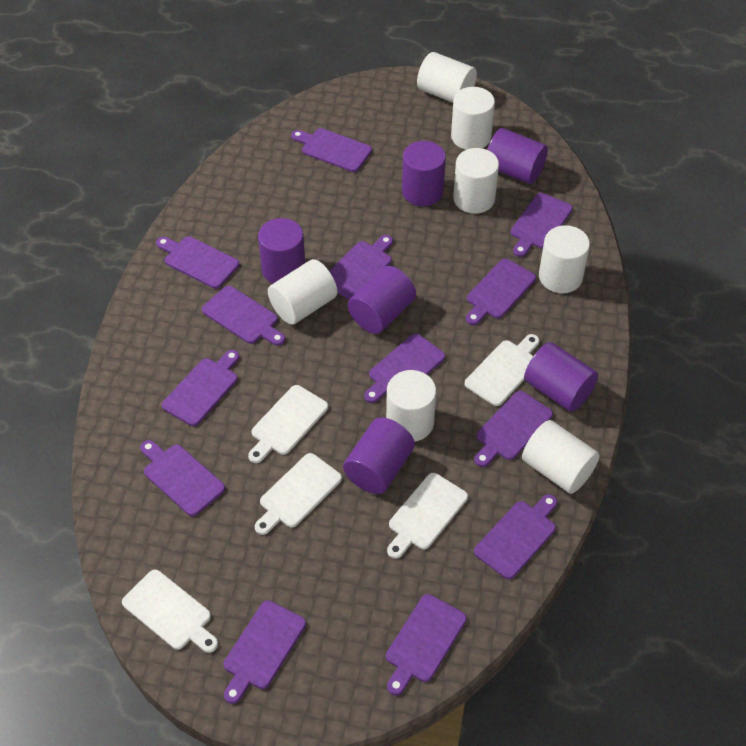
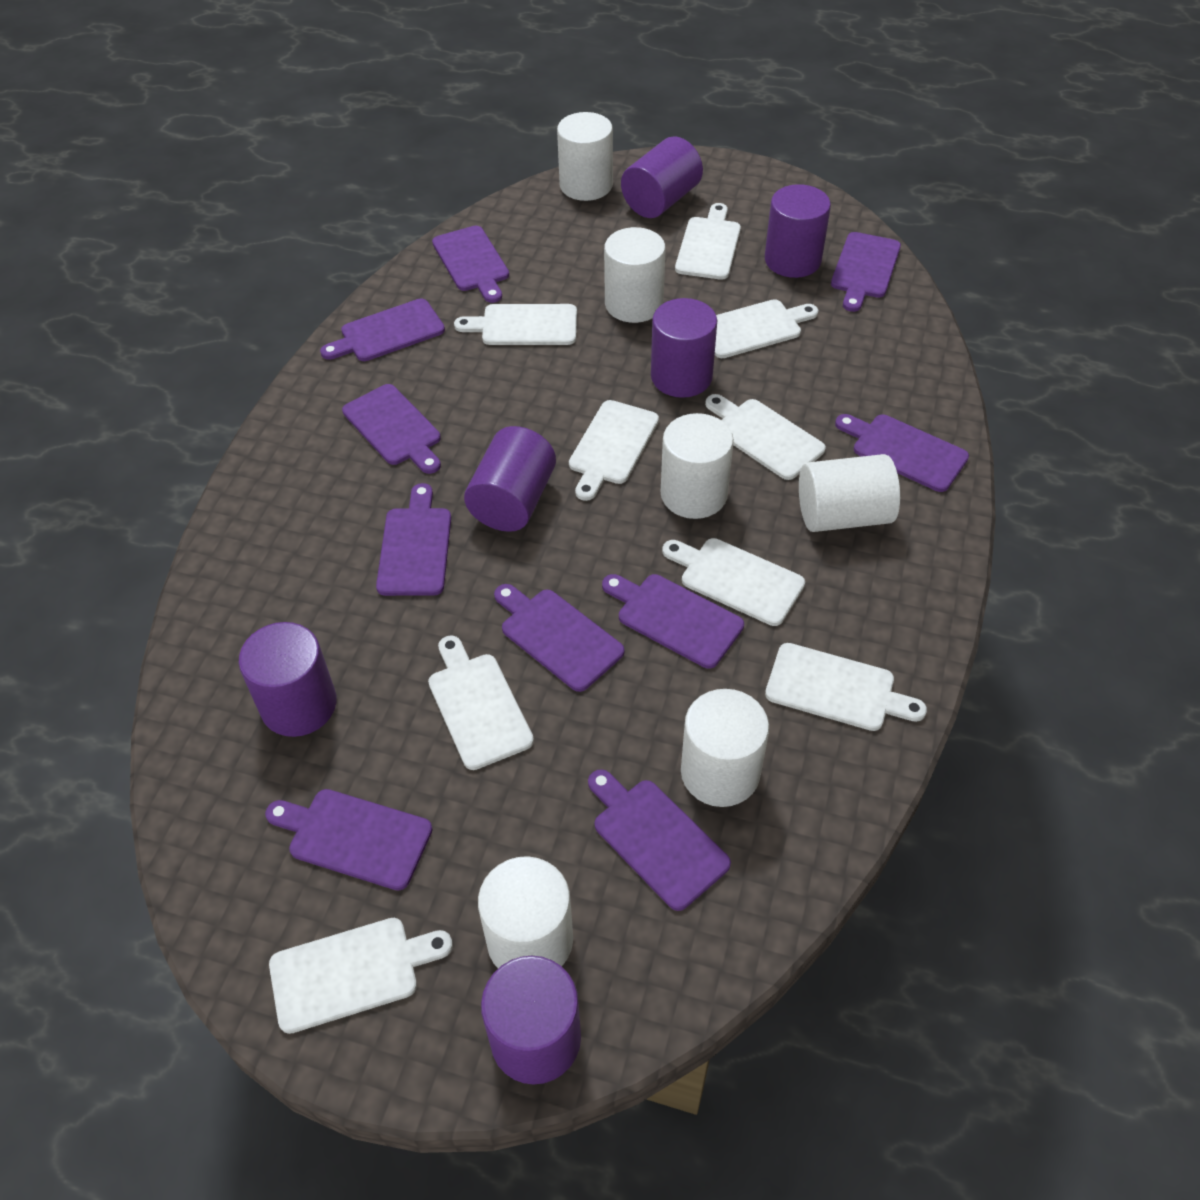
purple cutting board: 13 -> 10
white cutting board: 5 -> 9
white cylinder: 7 -> 6

